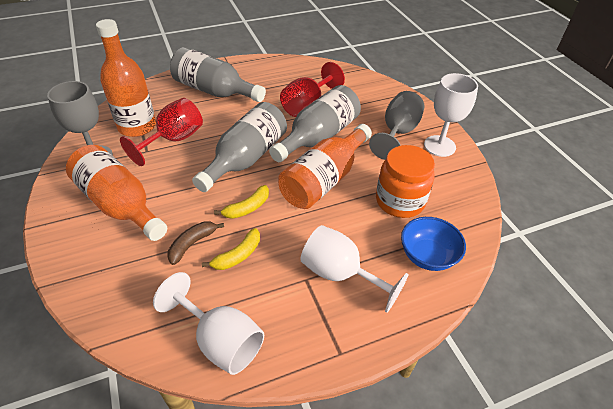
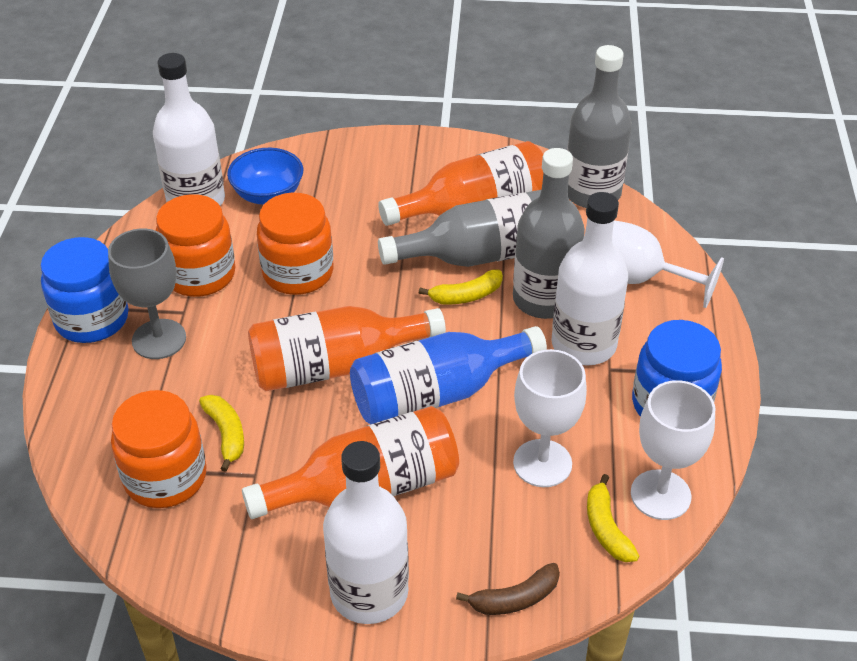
blue bottle: 0 -> 1
blue jar: 0 -> 2
grey goblet: 2 -> 1
orange jar: 1 -> 3
red goblet: 2 -> 0
white bottle: 0 -> 3
yellow banana: 2 -> 3

